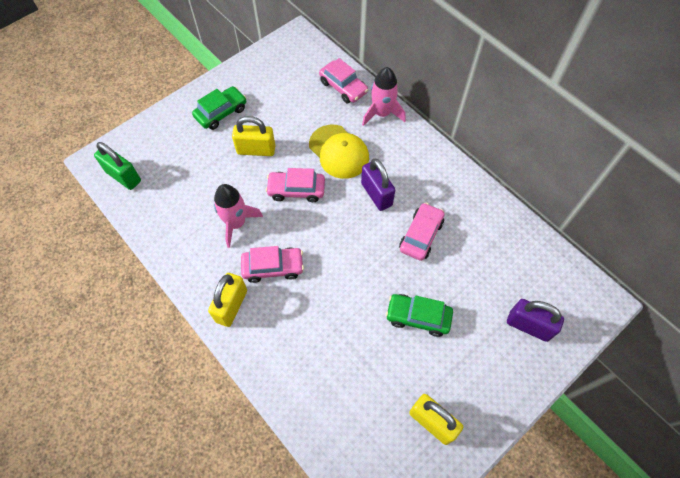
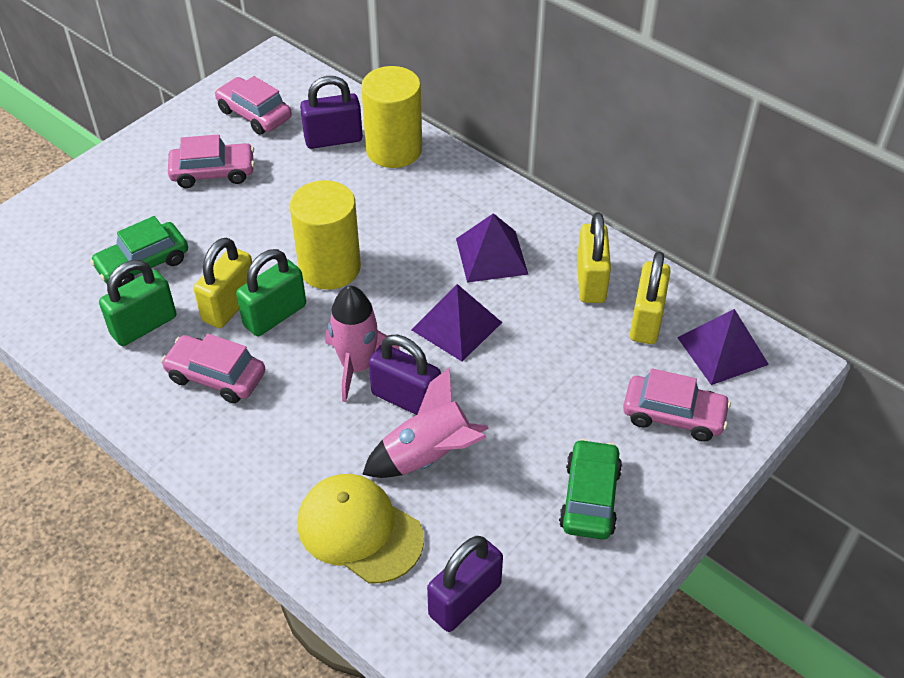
green padlock: 1 -> 2
purple padlock: 2 -> 3
purple pyramid: 0 -> 3
yellow cylinder: 0 -> 2

